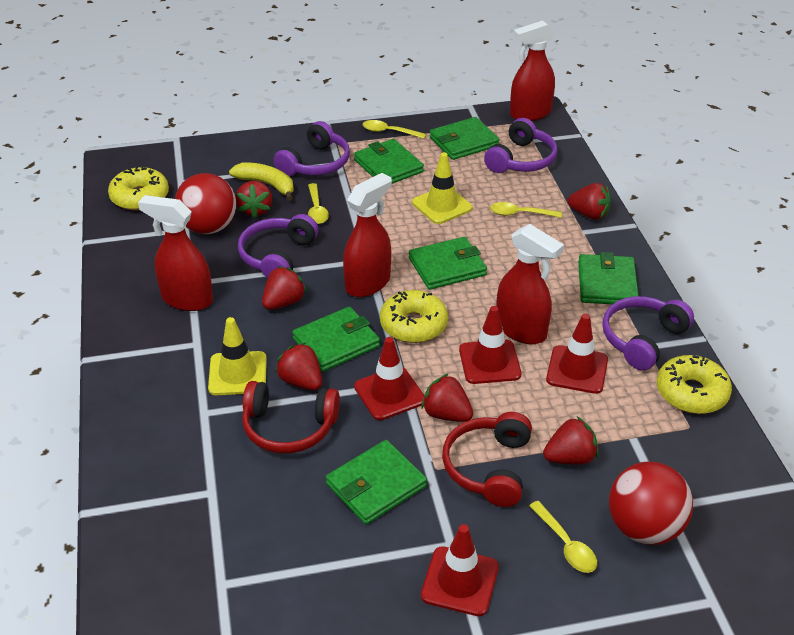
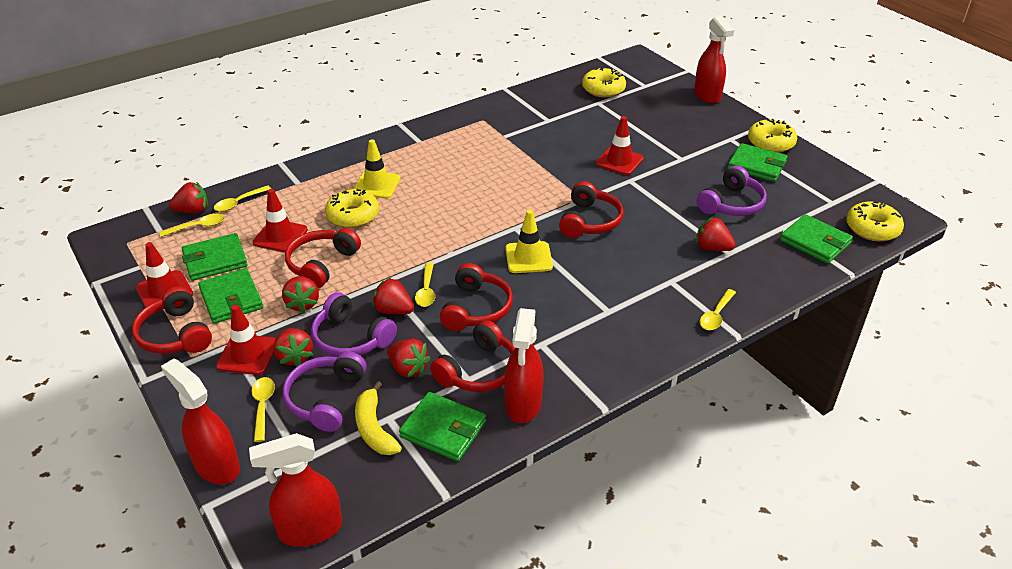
green wallet: 6 -> 5
purple headphones: 4 -> 3
red ball: 2 -> 0
red headphones: 2 -> 5
yellow donut: 3 -> 4
yellow spoon: 4 -> 5

